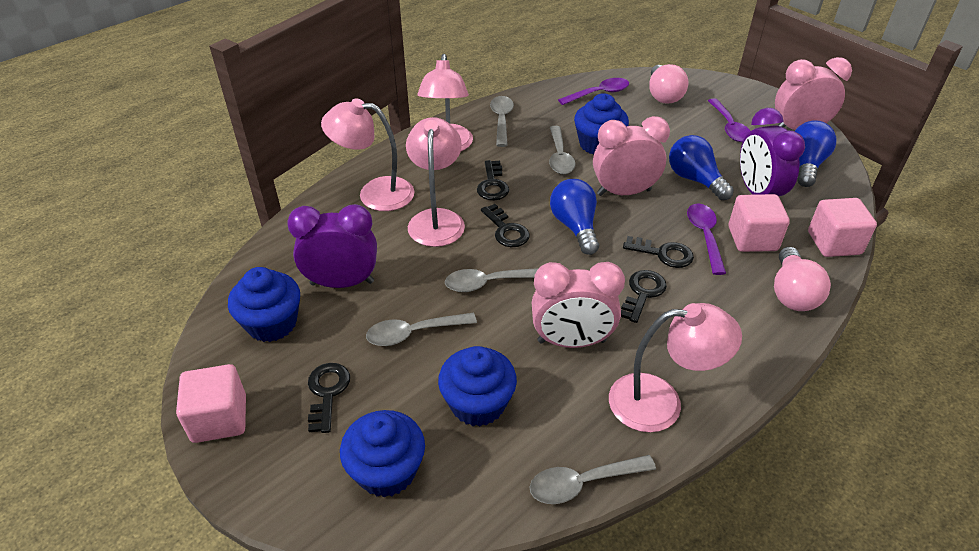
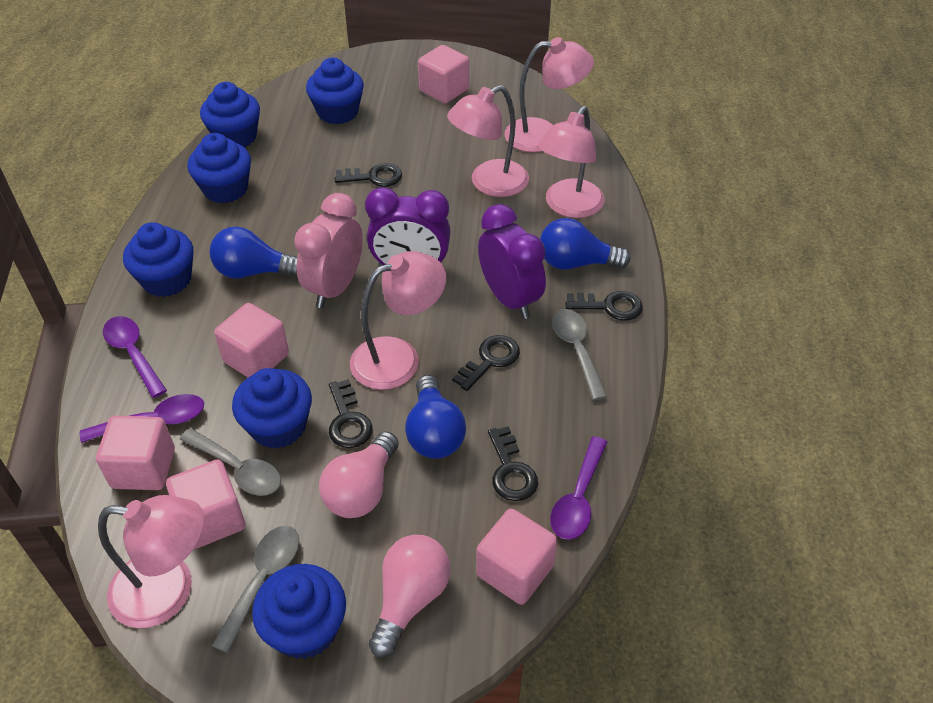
blue cupcake: 4 -> 6
grey spoon: 5 -> 3
pink clock: 3 -> 1
pink cube: 3 -> 5
pink lamp: 4 -> 5

